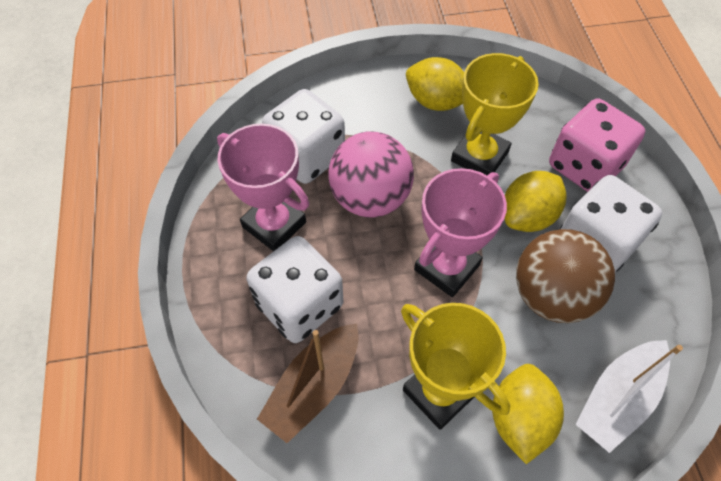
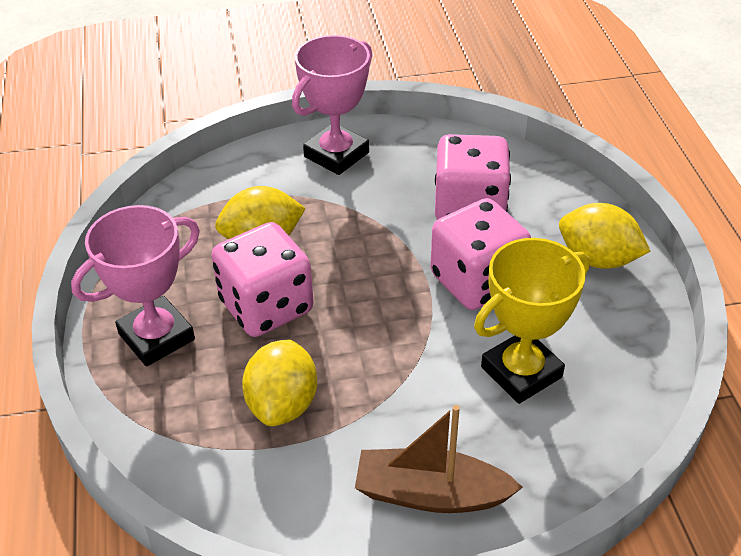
brown ball: 1 -> 0
pink ball: 1 -> 0
pink dice: 1 -> 3
white boat: 1 -> 0
white dice: 3 -> 0
yellow trophy: 2 -> 1

